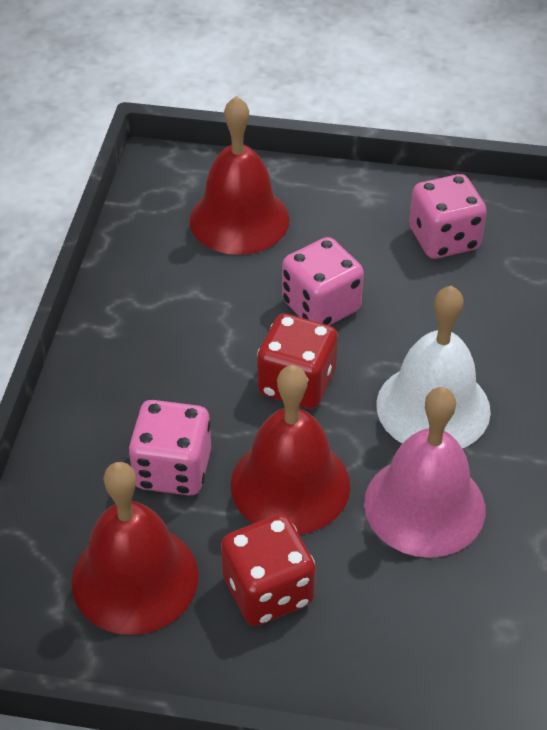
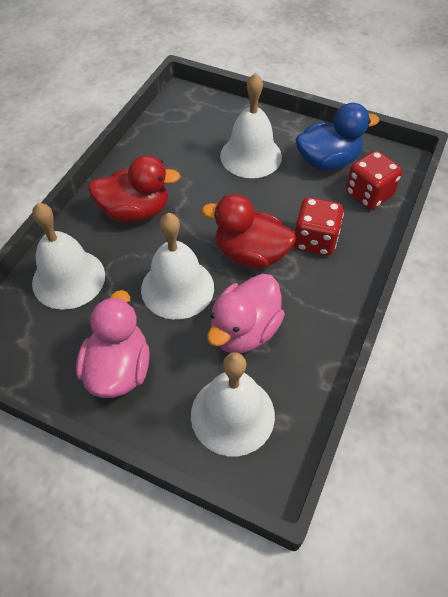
blue duck: 0 -> 1
pink bell: 1 -> 0
pink dice: 3 -> 0
pink duck: 0 -> 2
red bell: 3 -> 0
red duck: 0 -> 2
white bell: 1 -> 4

